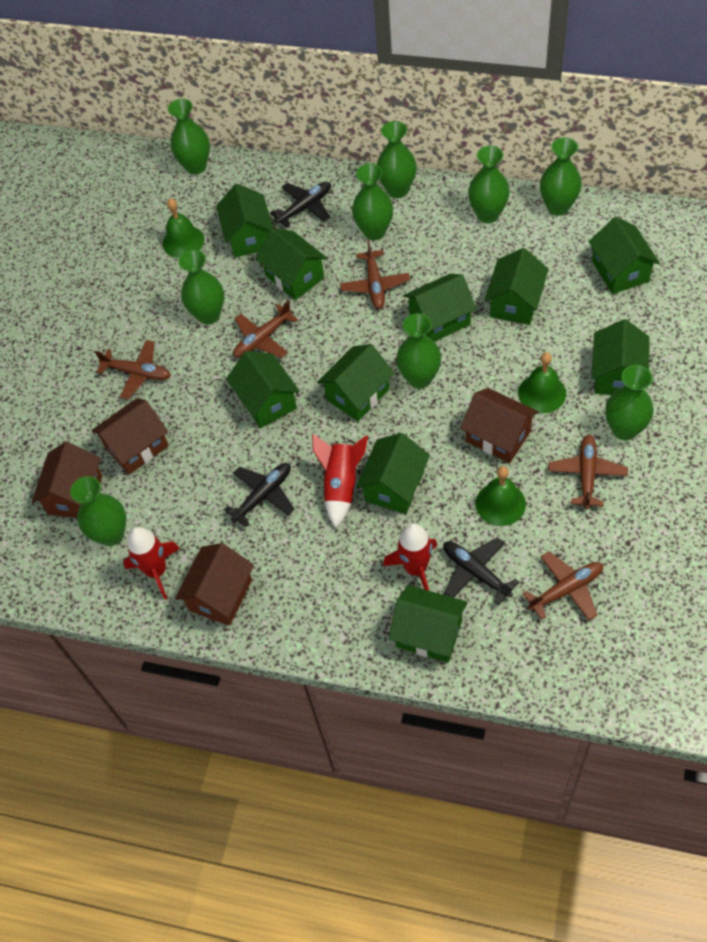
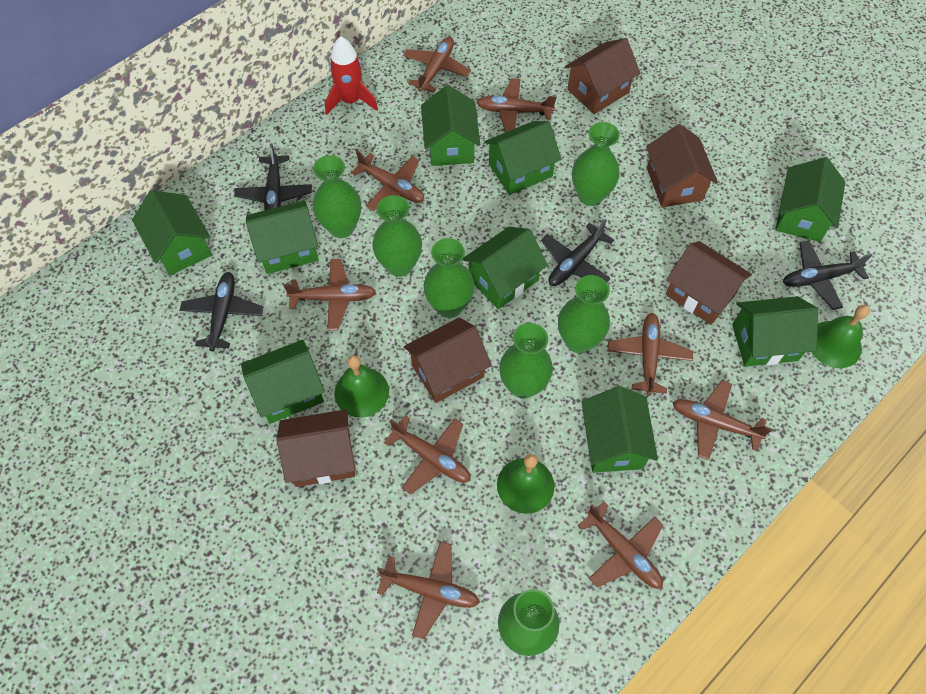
black plane: 3 -> 4
brown house: 4 -> 5
brown plane: 5 -> 9
green house: 10 -> 9
green vase: 9 -> 7
red rocket: 3 -> 1

